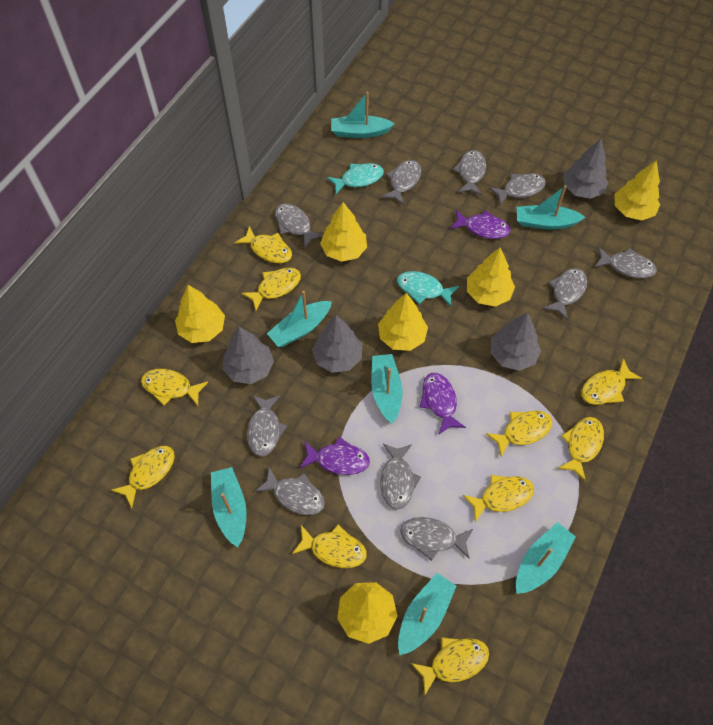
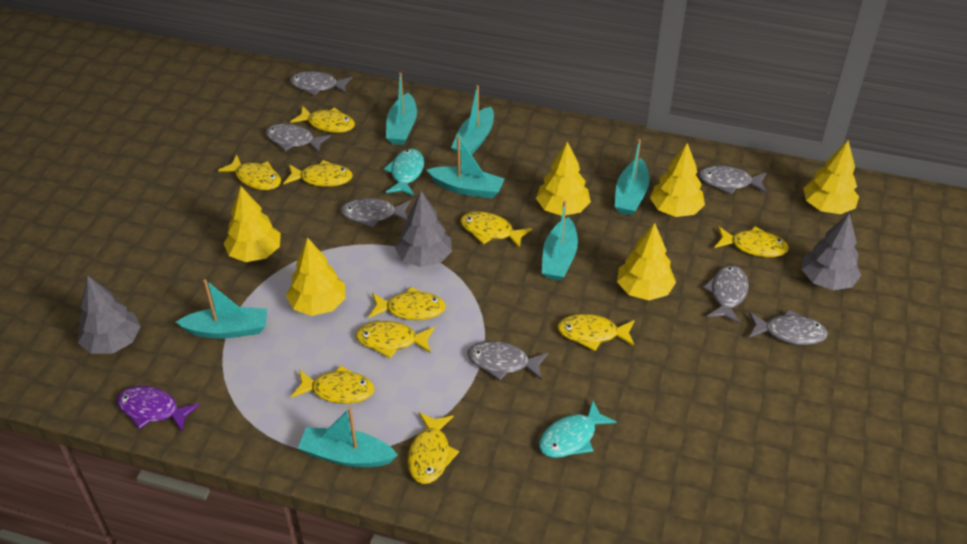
grey fish: 10 -> 7
grey tree: 4 -> 3
purple fish: 3 -> 1

